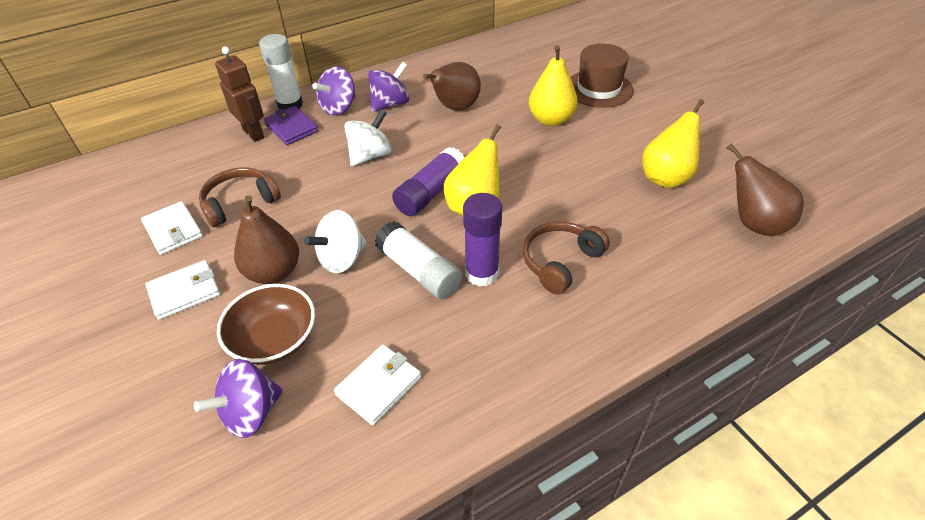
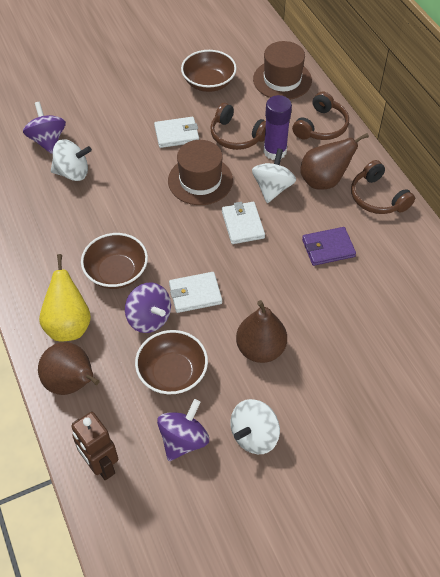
brown bowl: 1 -> 3
brown hat: 1 -> 2
brown headphones: 2 -> 3
purple glue stick: 2 -> 1
white glue stick: 2 -> 0
white spinning top: 2 -> 3
yellow pear: 3 -> 1

